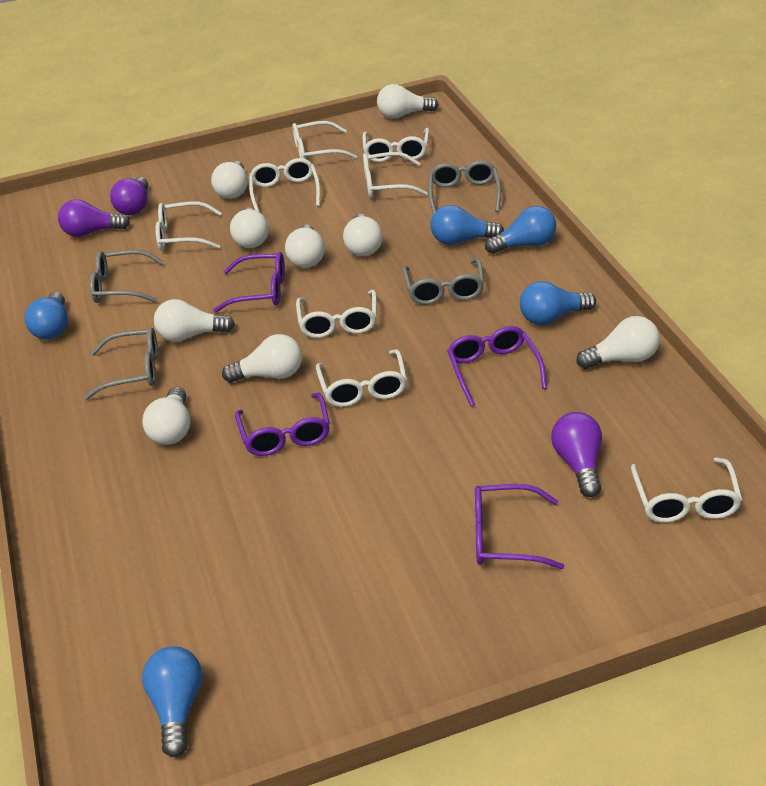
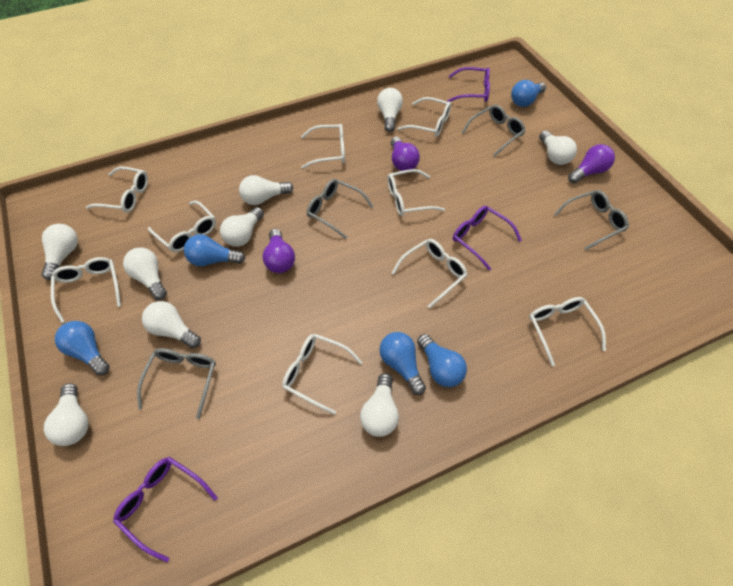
purple glasses: 4 -> 3
white glasses: 8 -> 9

